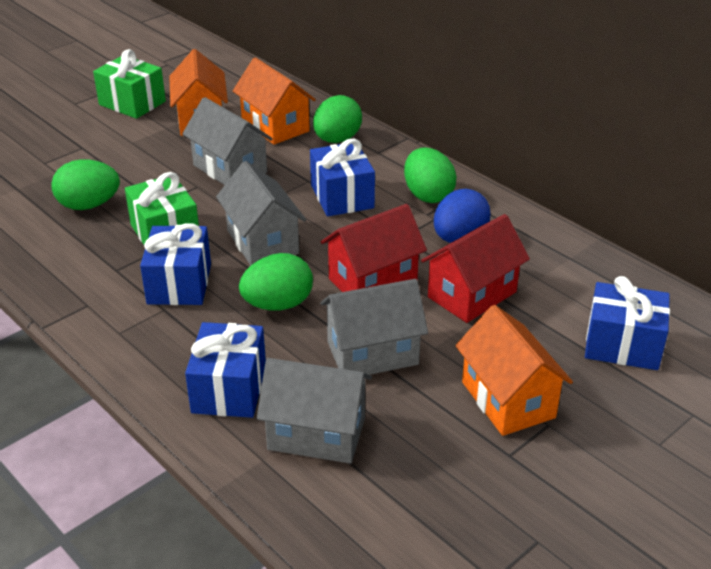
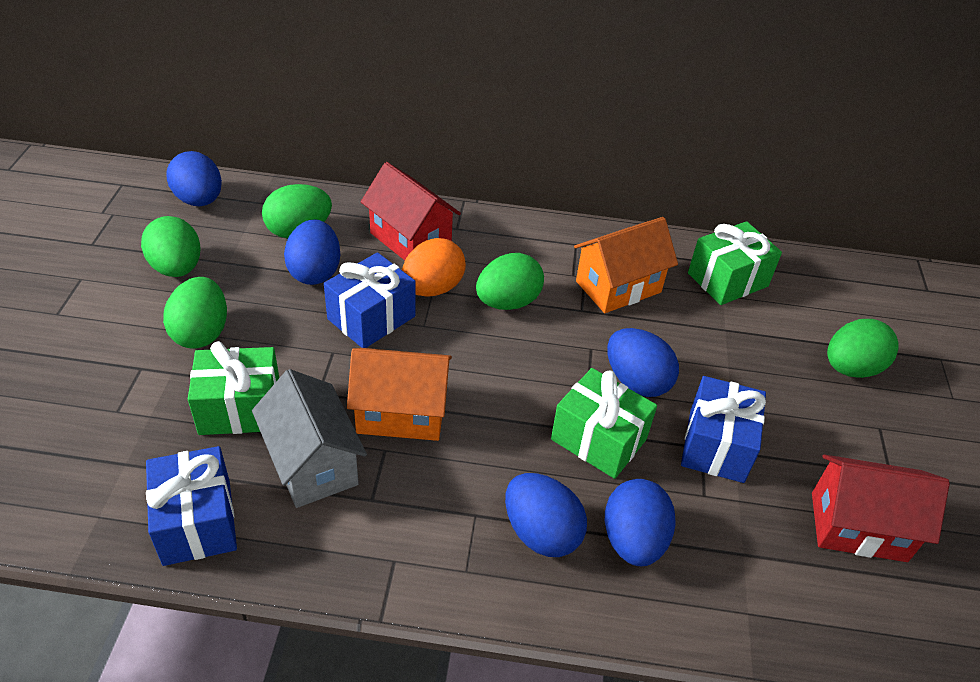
blue egg: 1 -> 5
blue gift: 4 -> 3
green egg: 4 -> 5
green gift: 2 -> 3
grey house: 4 -> 1
orange egg: 0 -> 1
orange house: 3 -> 2

